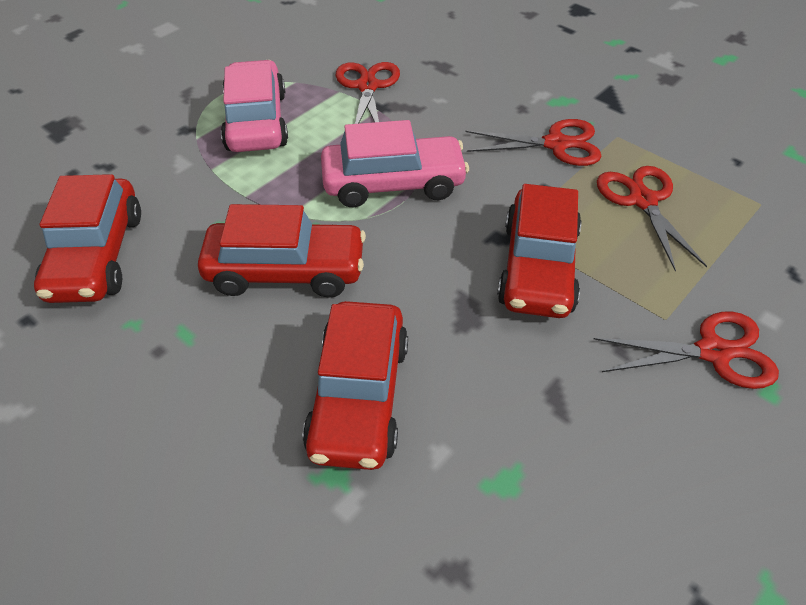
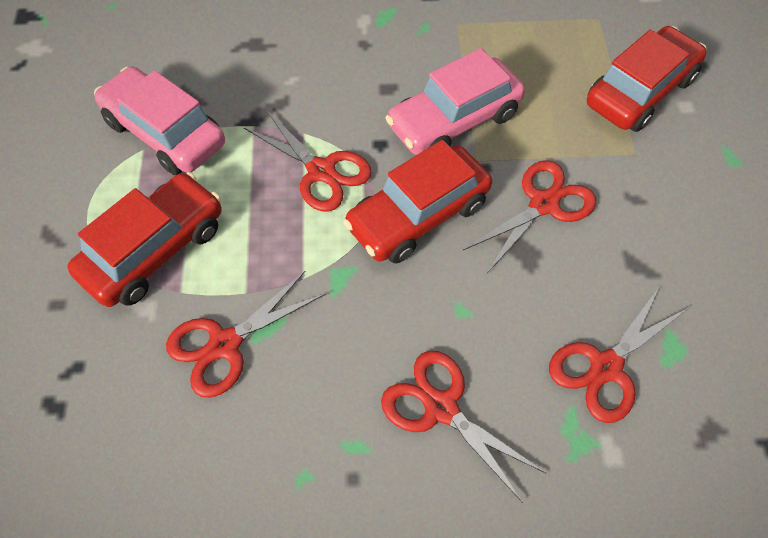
red car: 4 -> 3
red scissors: 4 -> 5

